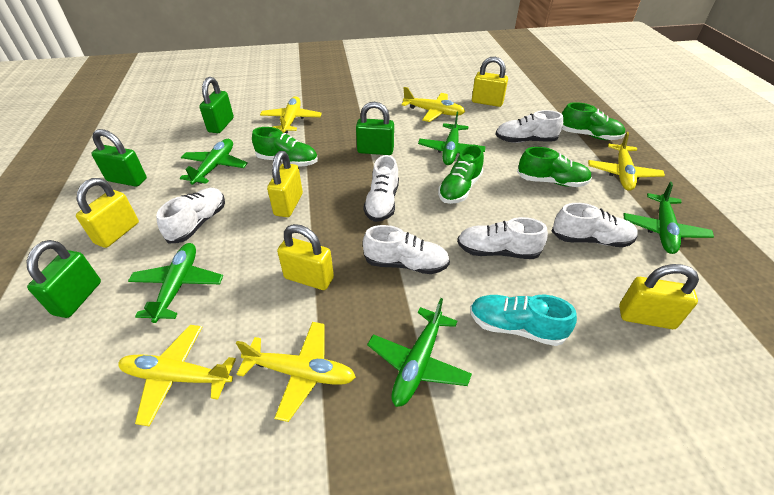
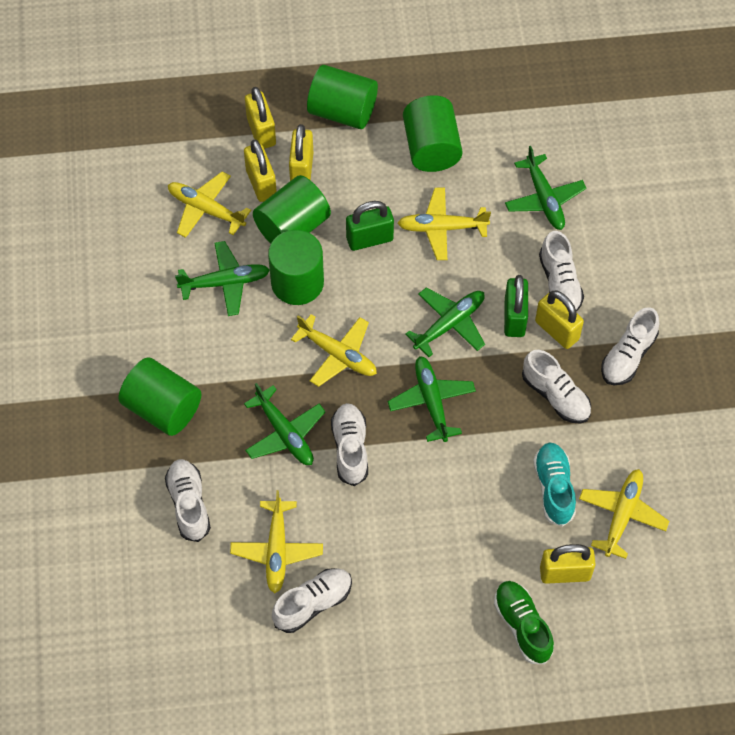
green cylinder: 0 -> 5
green padlock: 4 -> 2
green shoe: 4 -> 1

